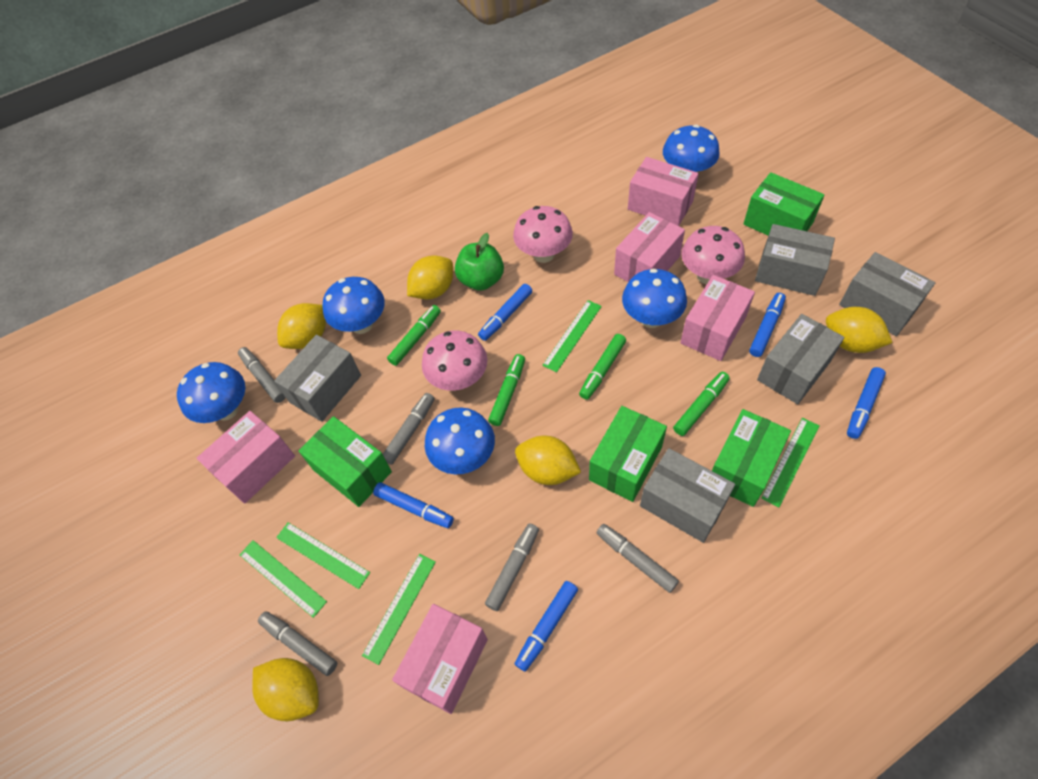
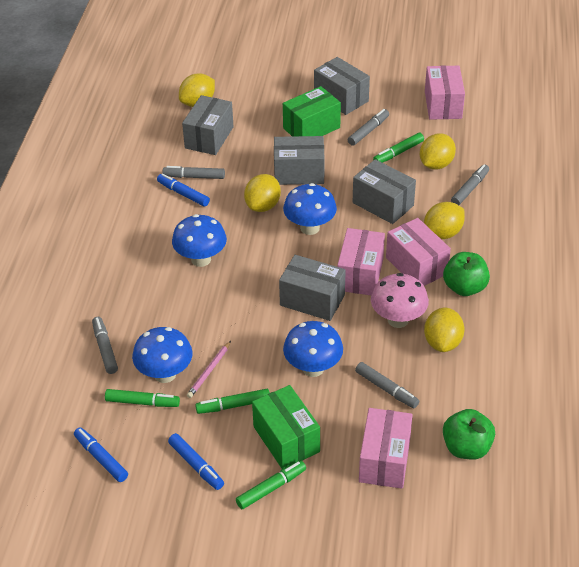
blue marker: 5 -> 3
blue mushroom: 5 -> 4
green apple: 1 -> 2
green box: 4 -> 2
green ruler: 5 -> 0
pink box: 5 -> 4
pink mushroom: 3 -> 1
pink pencil: 0 -> 1

